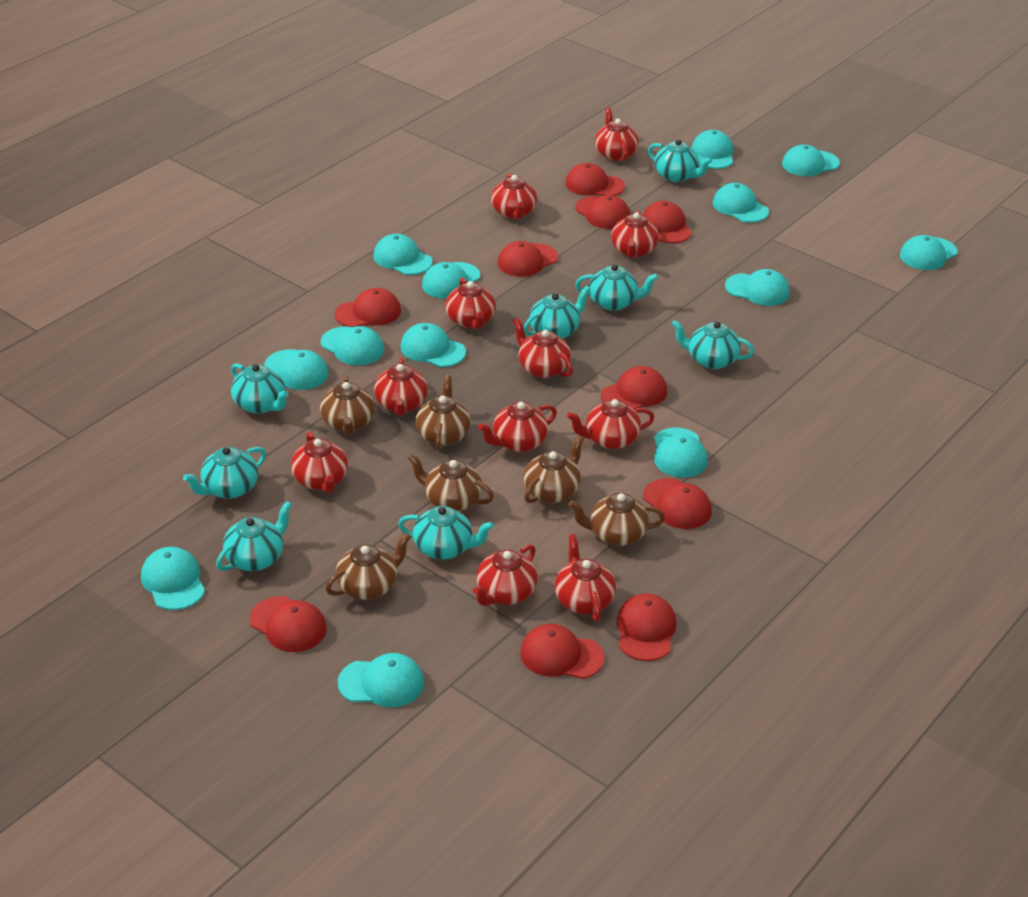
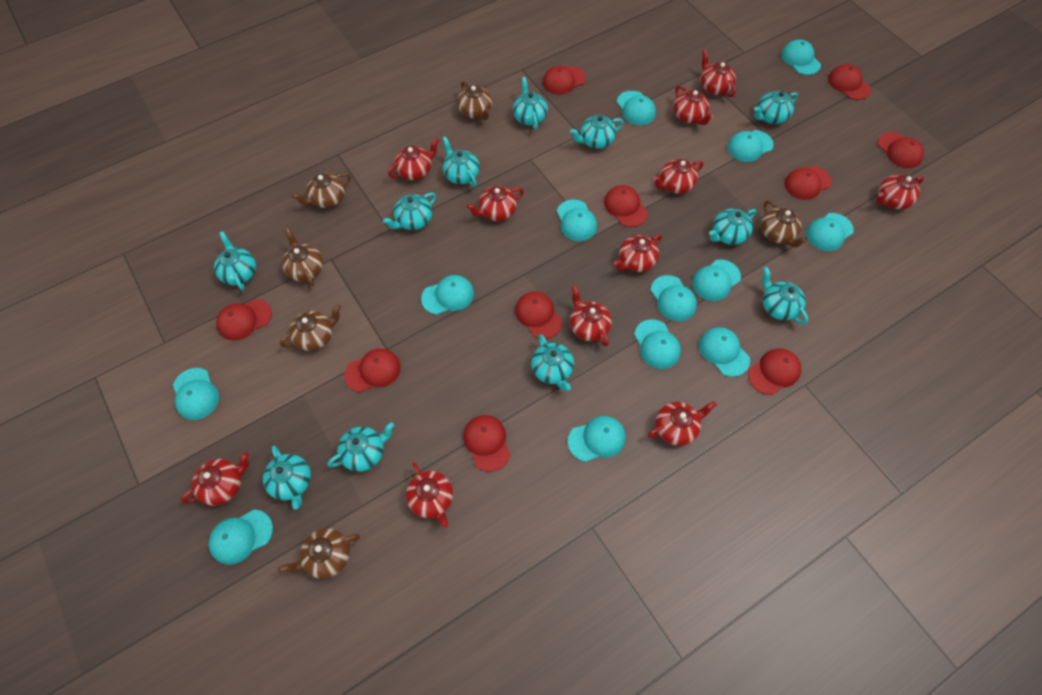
turquoise teapot: 8 -> 11

